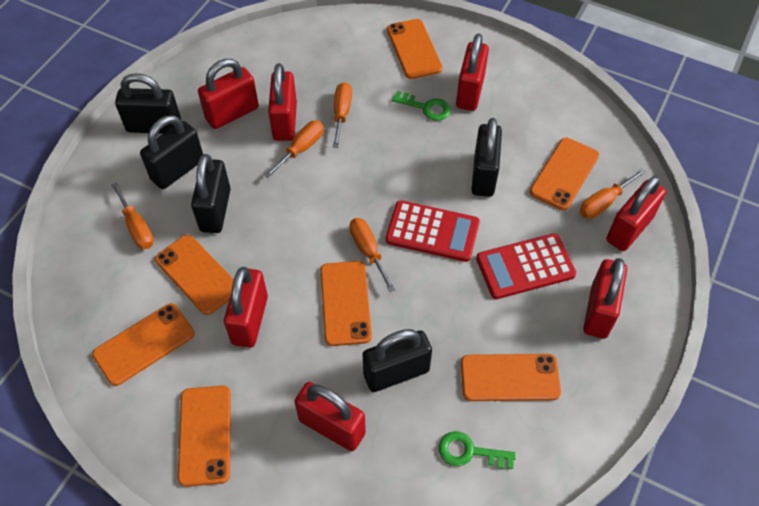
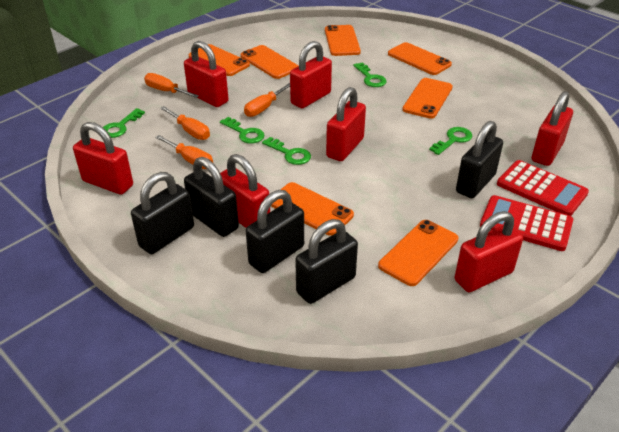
green key: 2 -> 5
orange screwdriver: 5 -> 4

